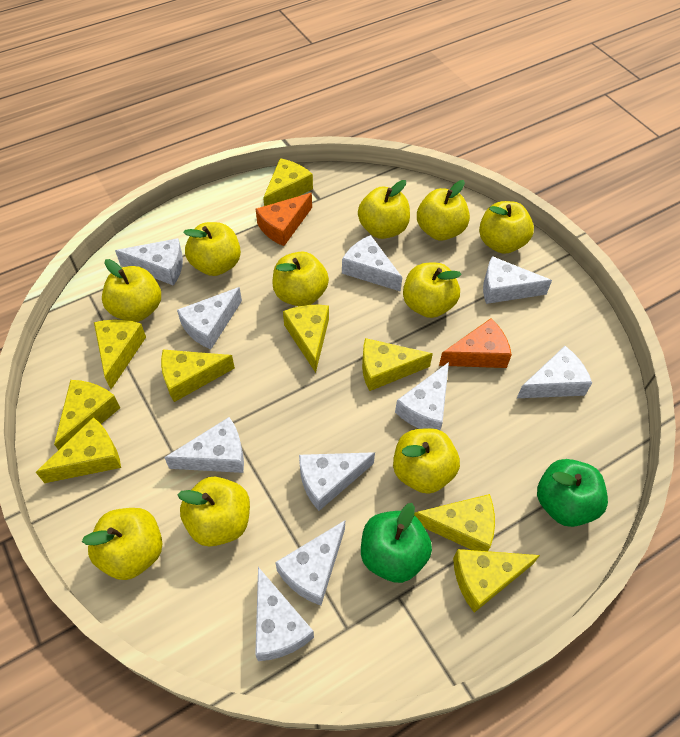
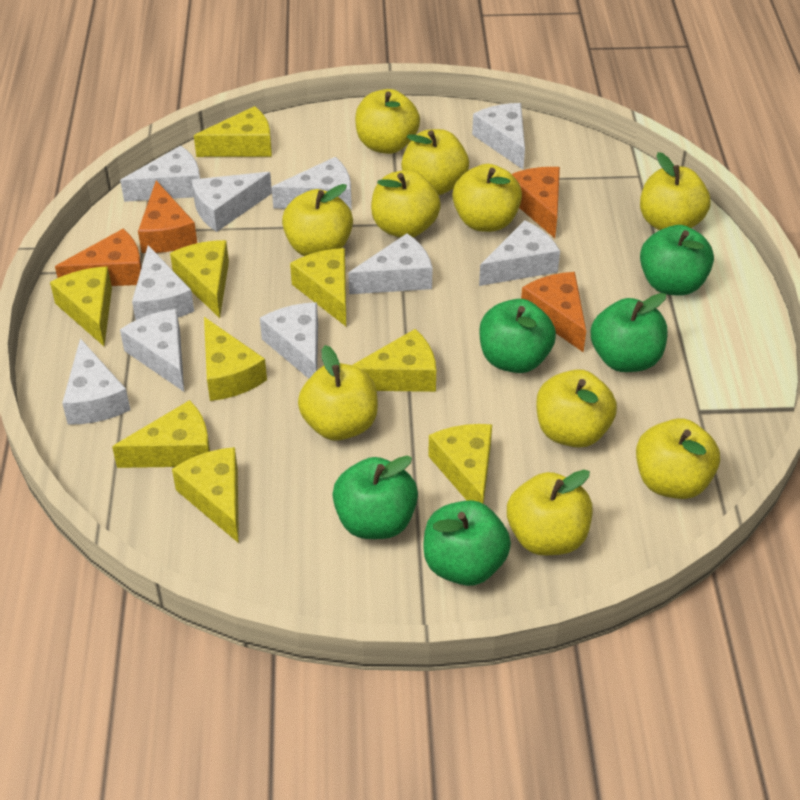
green apple: 2 -> 5
orange cheese: 2 -> 4

